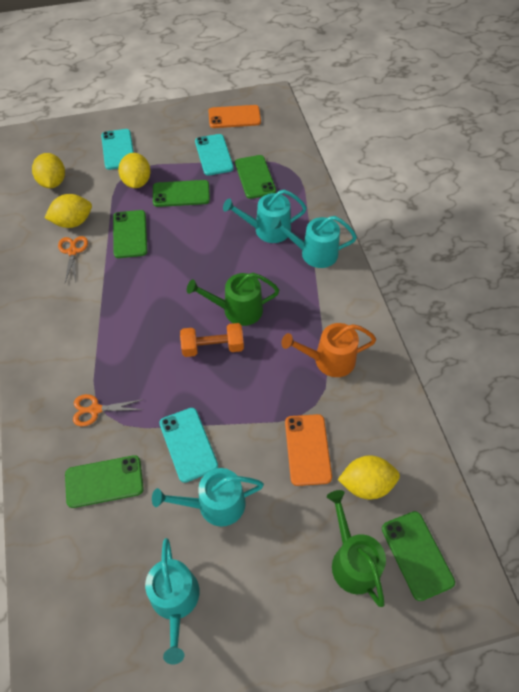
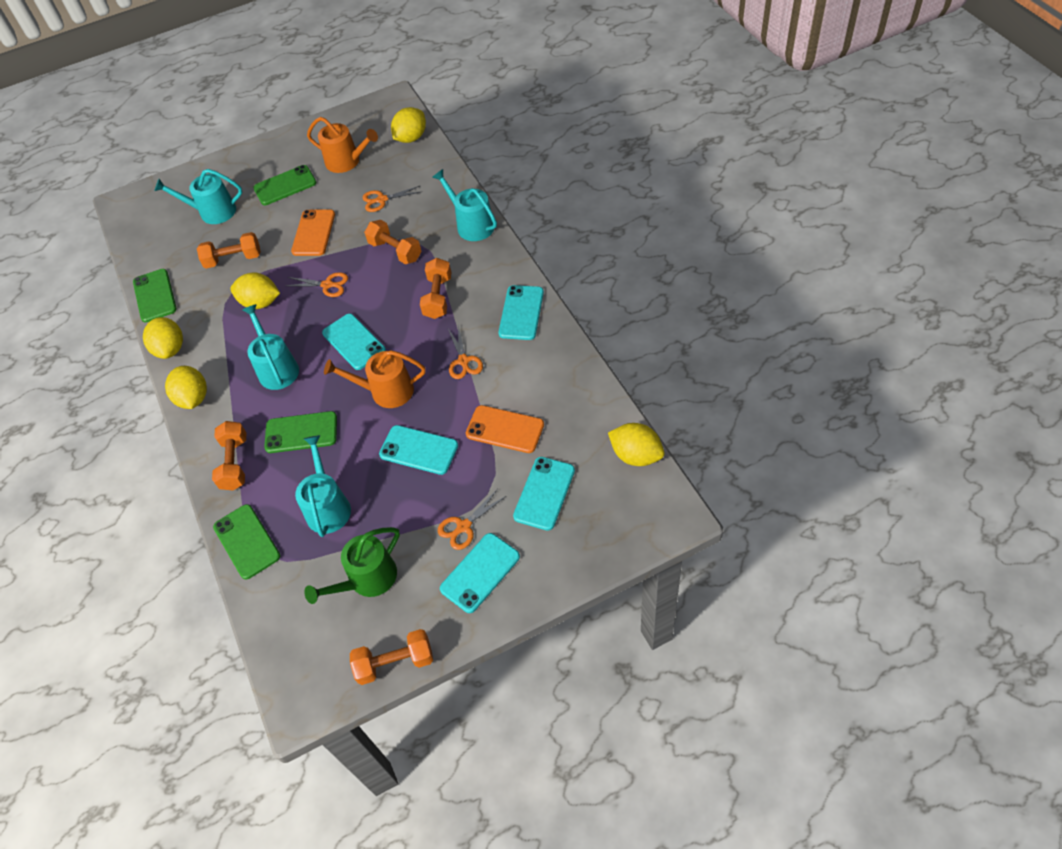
green phone: 5 -> 4
green watering can: 2 -> 1
orange dumbbell: 1 -> 5
orange scissors: 2 -> 4
orange watering can: 1 -> 2
turquoise phone: 3 -> 5
yellow lemon: 4 -> 5

